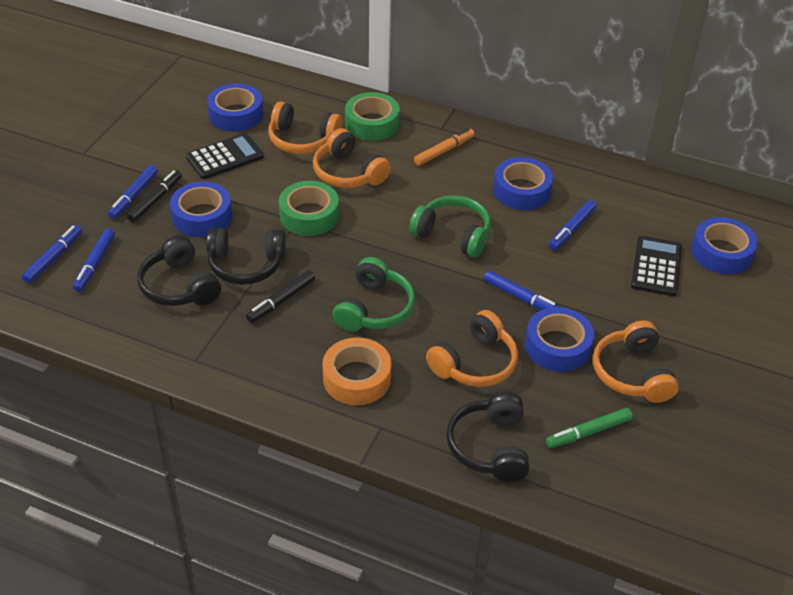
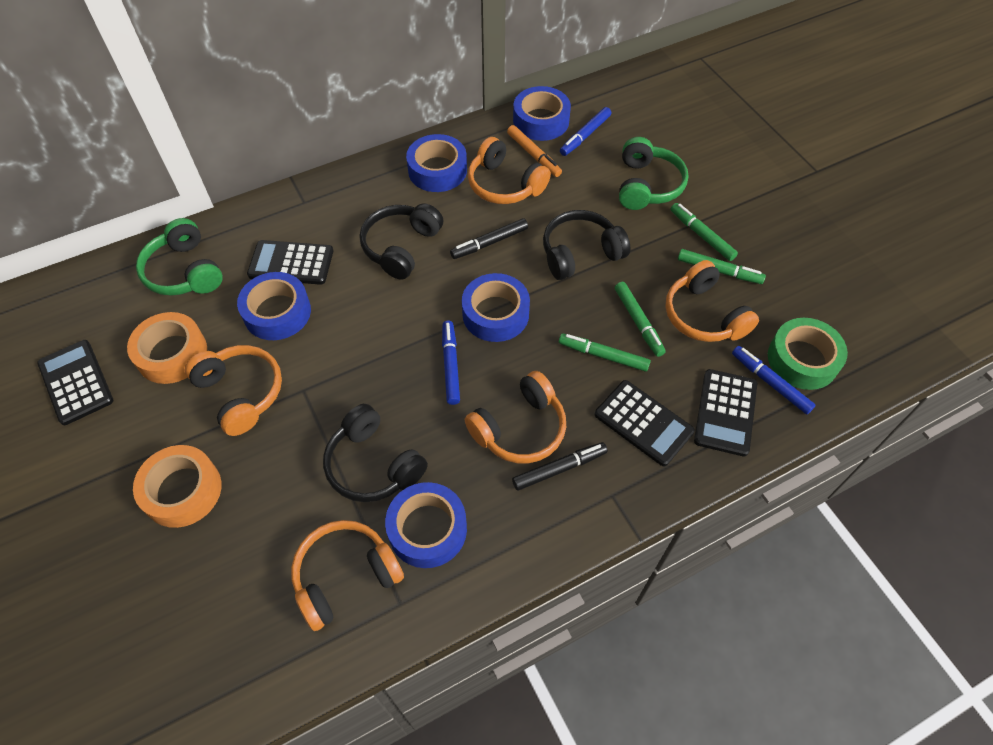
black calculator: 2 -> 4
blue marker: 5 -> 3
green marker: 1 -> 4
green tape: 2 -> 1
orange headphones: 4 -> 5
orange tape: 1 -> 2

